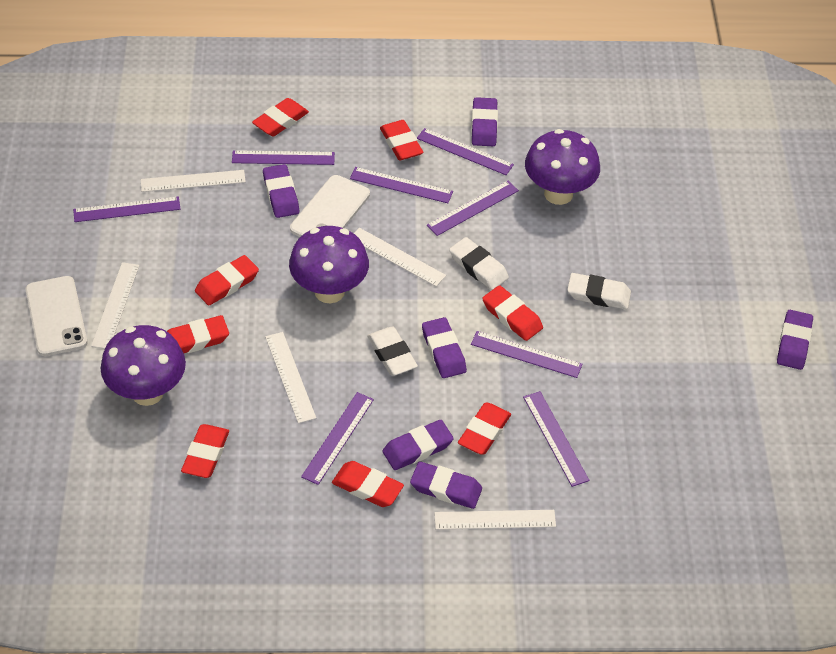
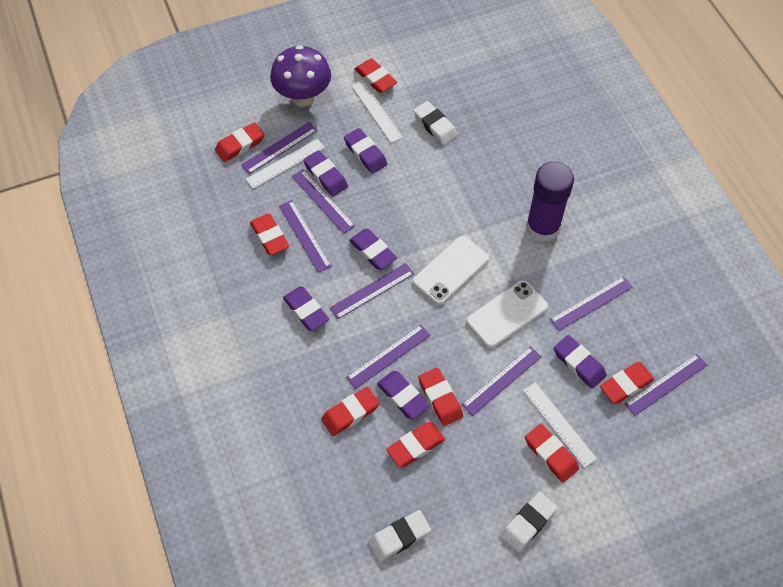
purple glue stick: 0 -> 1
purple mushroom: 3 -> 1
white ruler: 5 -> 3

